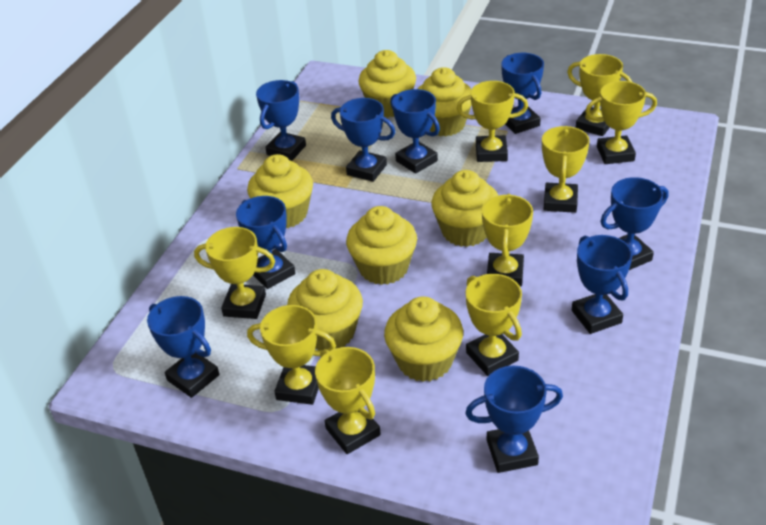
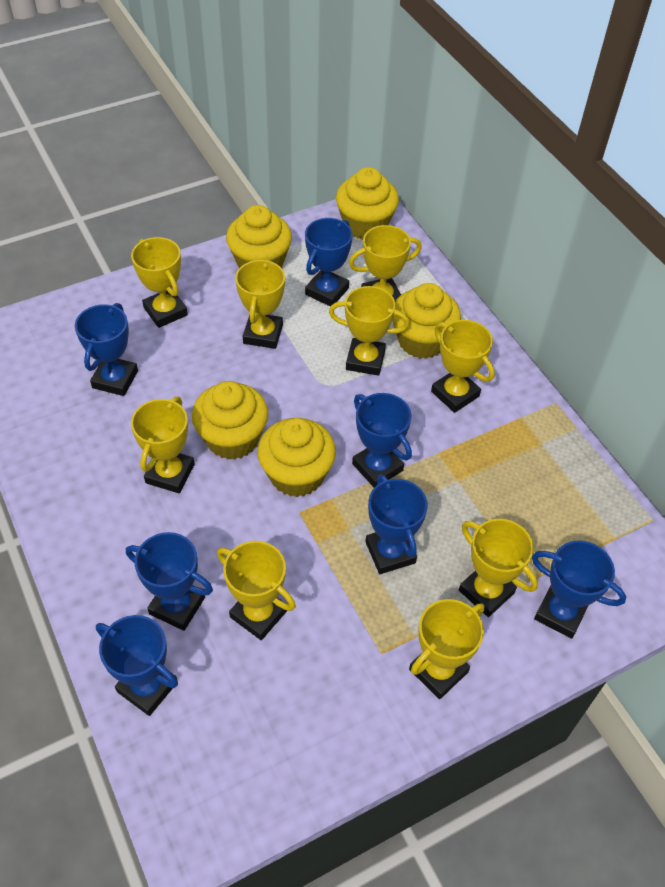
blue trophy: 9 -> 7
yellow cupcake: 7 -> 5

